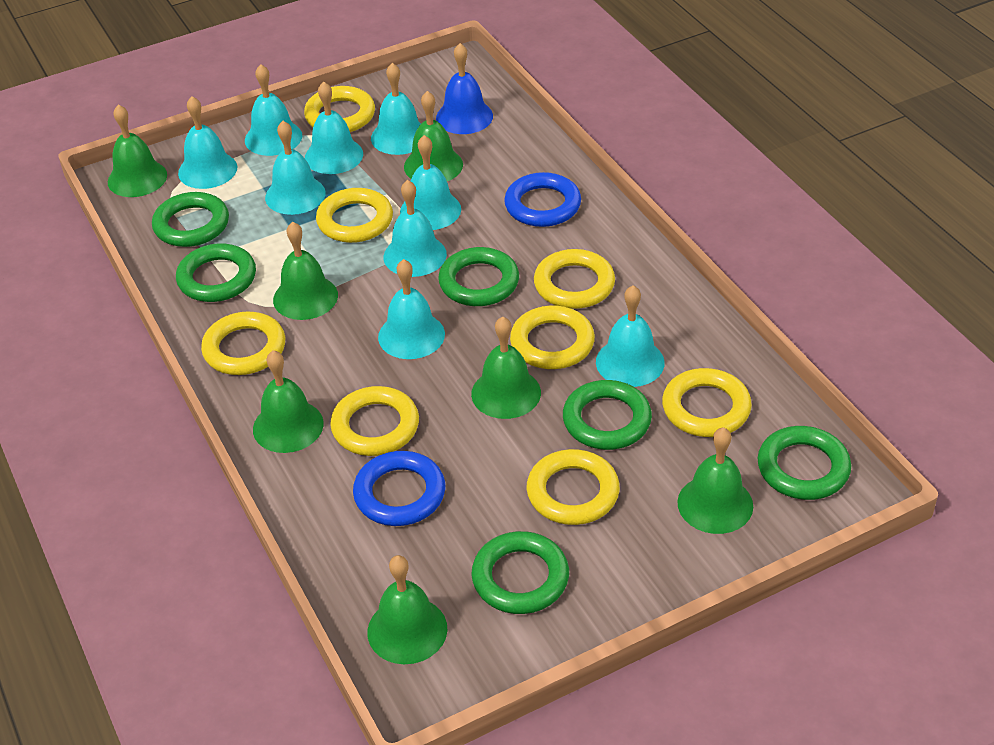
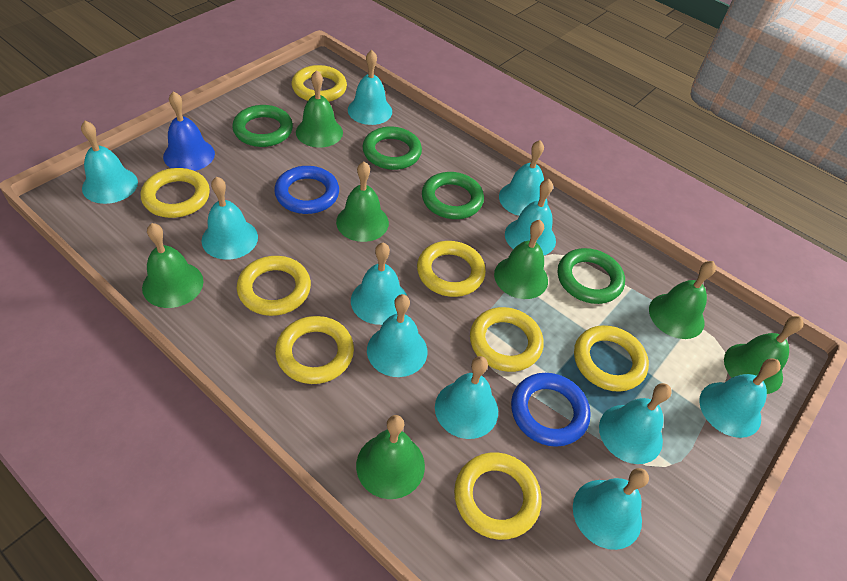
green ring: 6 -> 4
turquoise bell: 9 -> 11

